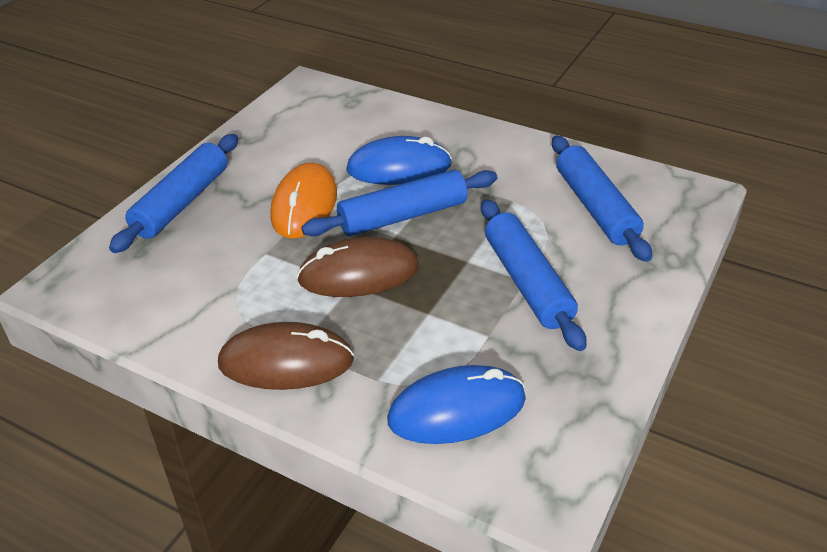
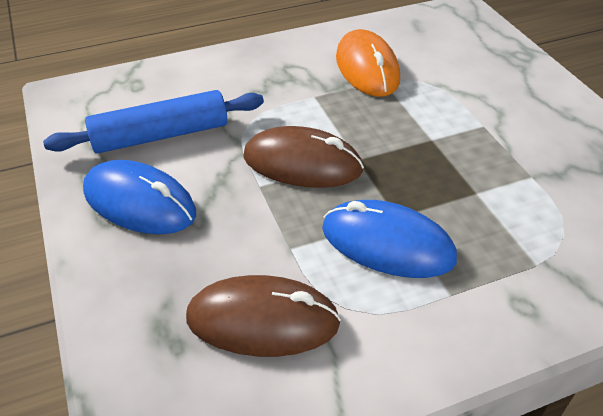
blue rolling pin: 4 -> 1

